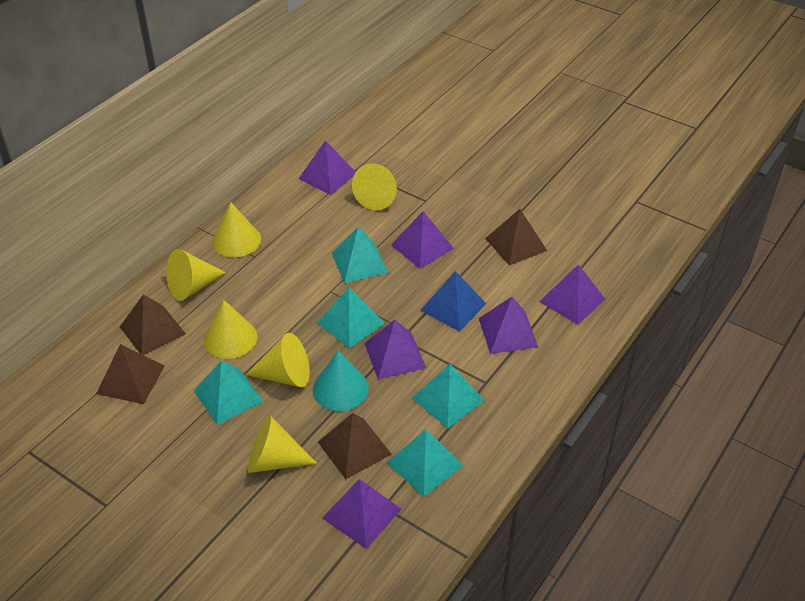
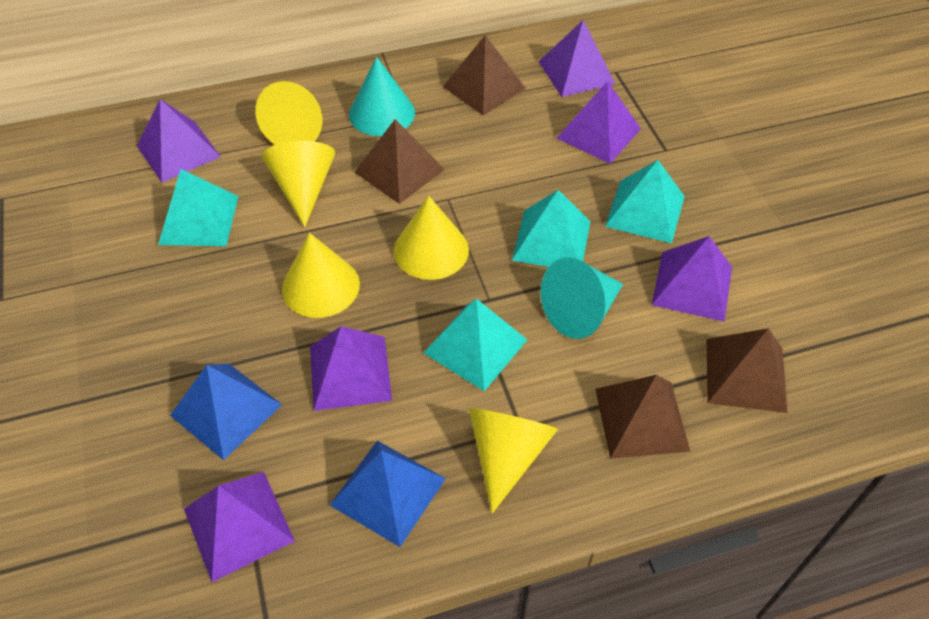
blue pyramid: 1 -> 2
turquoise cone: 1 -> 2
turquoise pyramid: 5 -> 4
yellow cone: 6 -> 5

